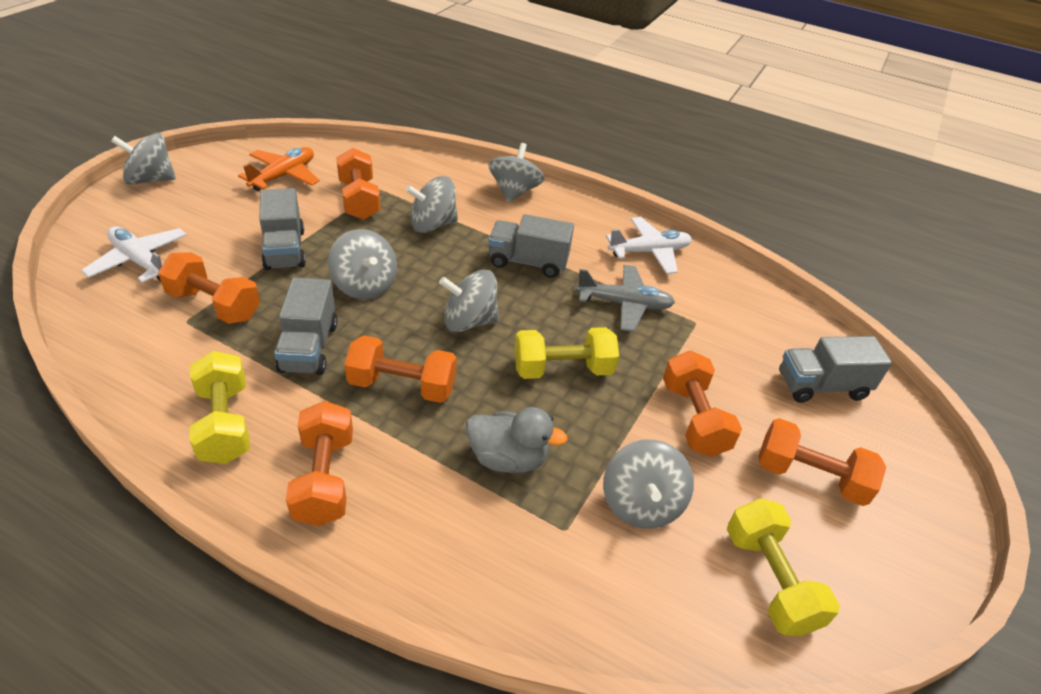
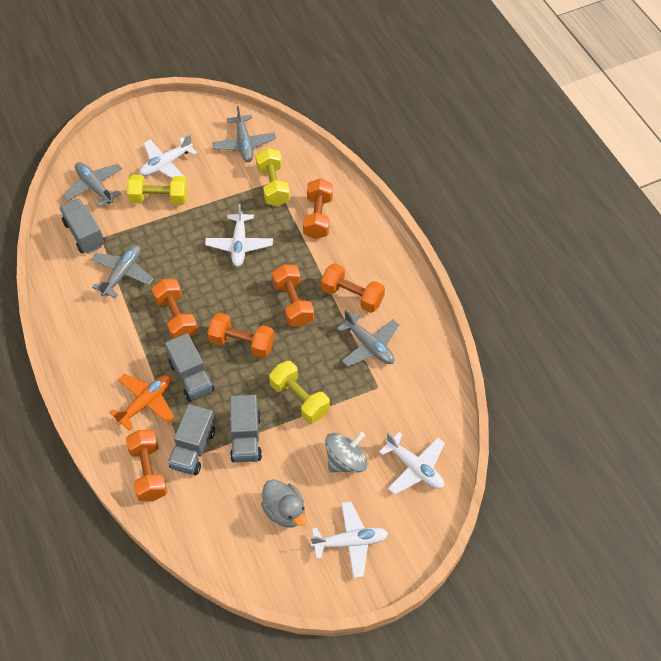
grey plane: 1 -> 4
grey spinning top: 6 -> 1
white plane: 2 -> 4

